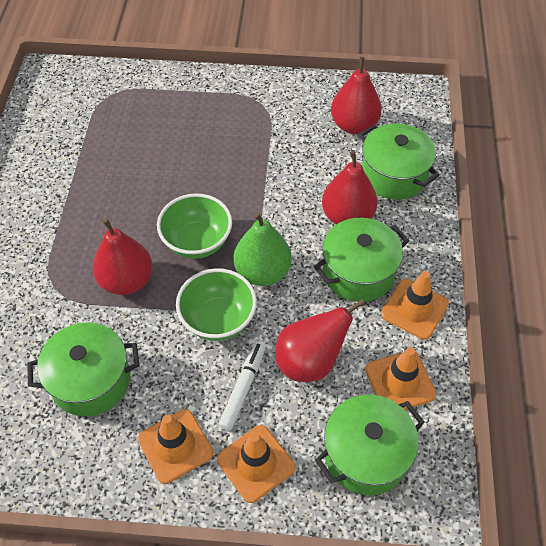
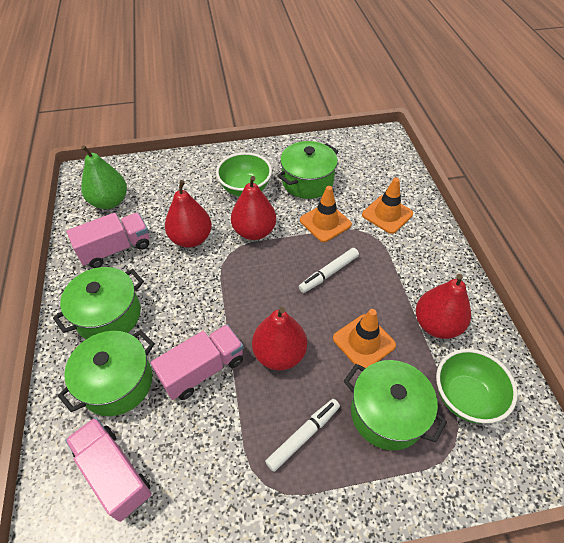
orange traffic cone: 4 -> 3
pink truck: 0 -> 3
white marker: 1 -> 2

